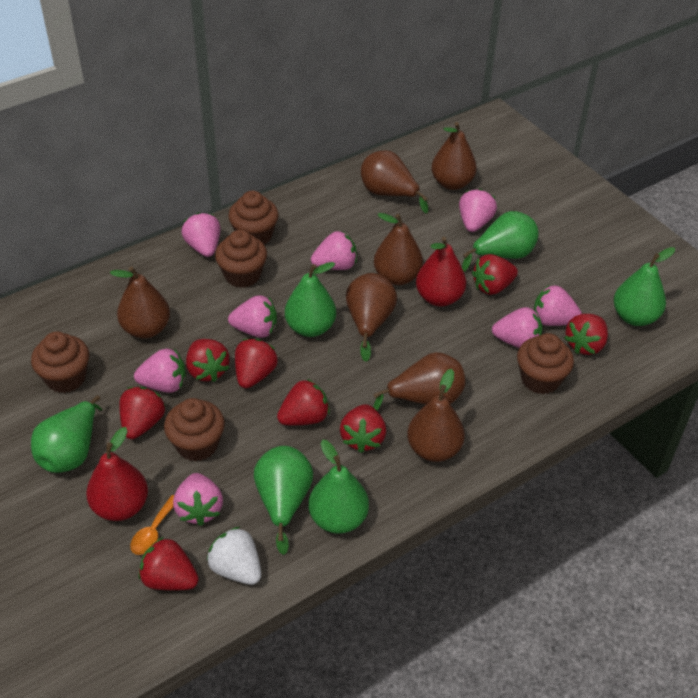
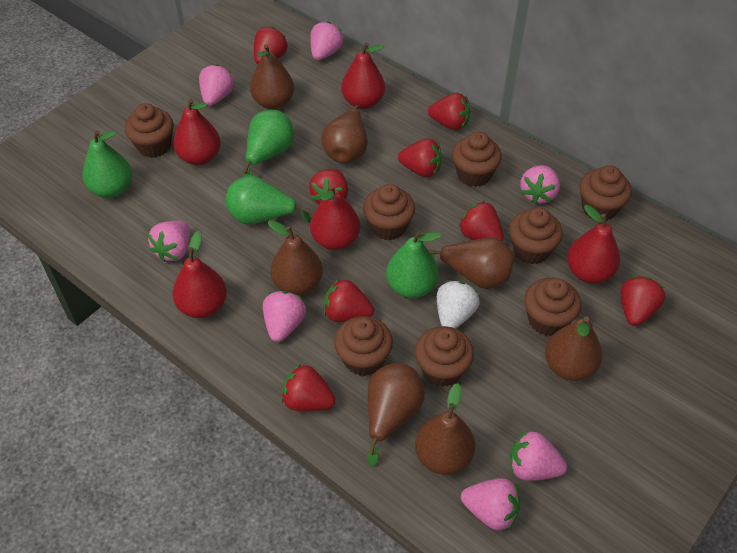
brown cupcake: 5 -> 8
green pear: 6 -> 4
orange spoon: 1 -> 0
pink strawberry: 8 -> 7
red pear: 2 -> 5

